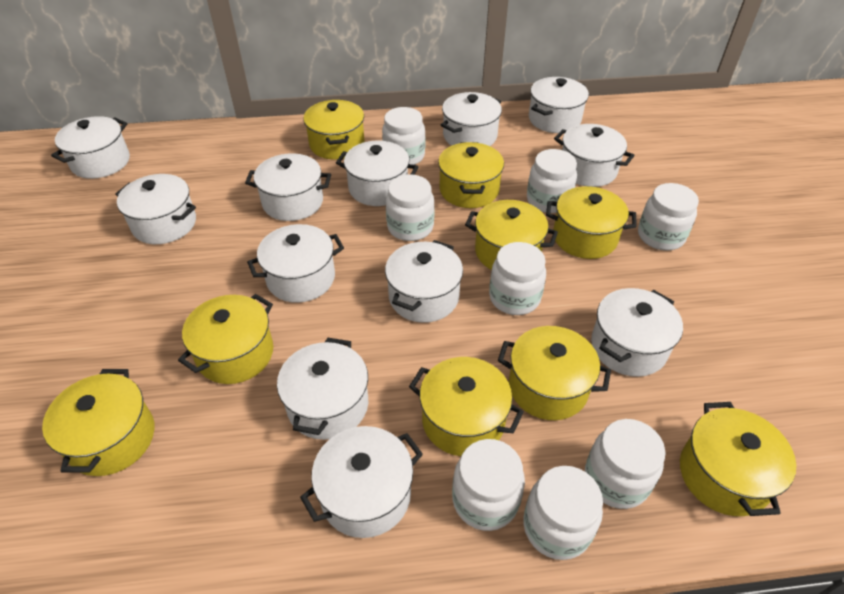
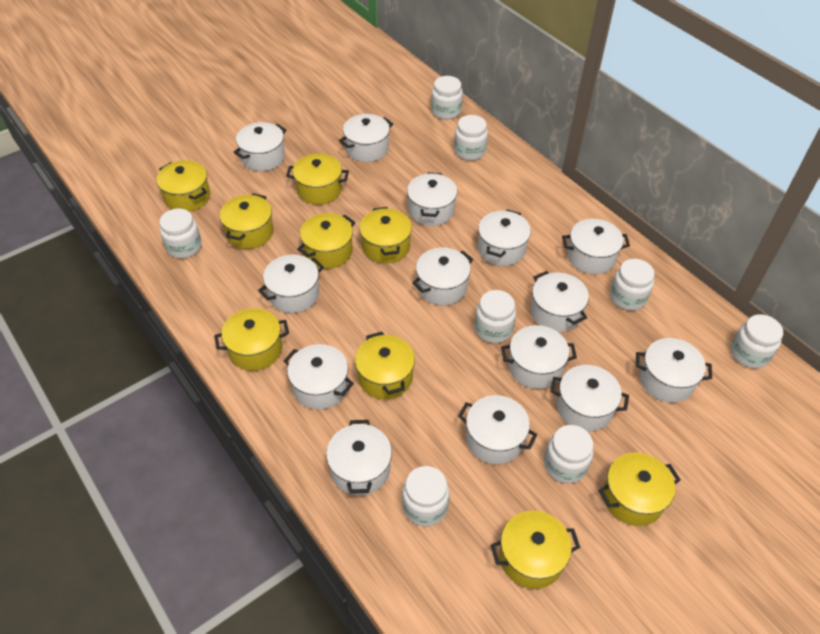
white pot: 12 -> 14

